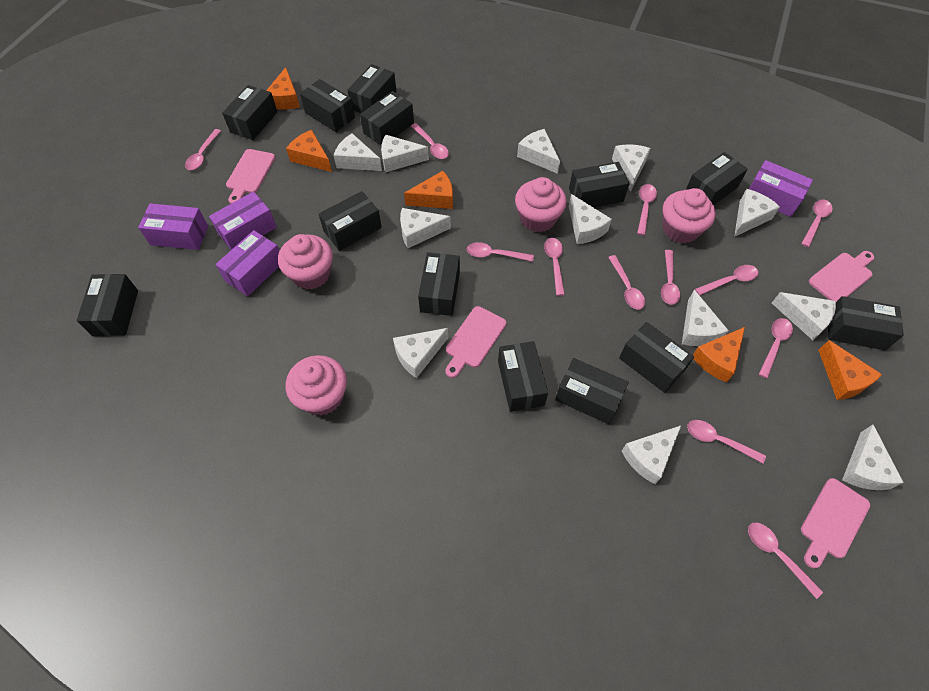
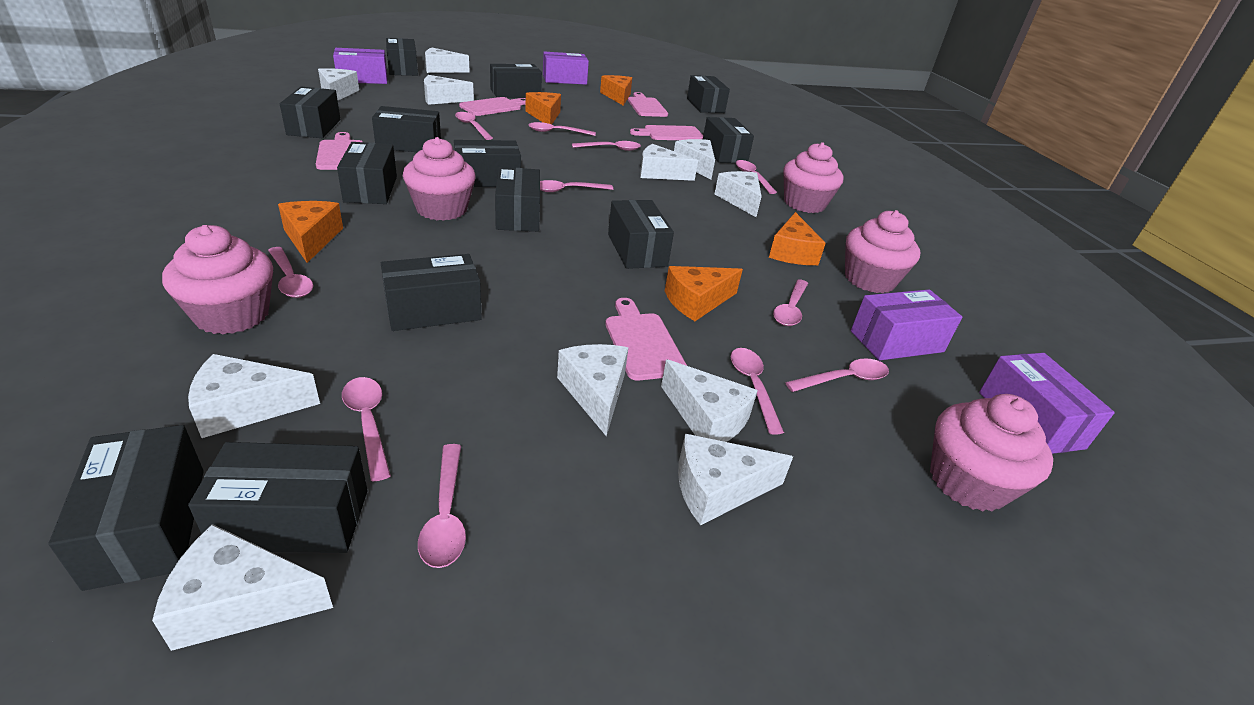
pink cupcake: 4 -> 5
pink cutting board: 4 -> 5
pink spoon: 12 -> 11
white cheese: 12 -> 11

